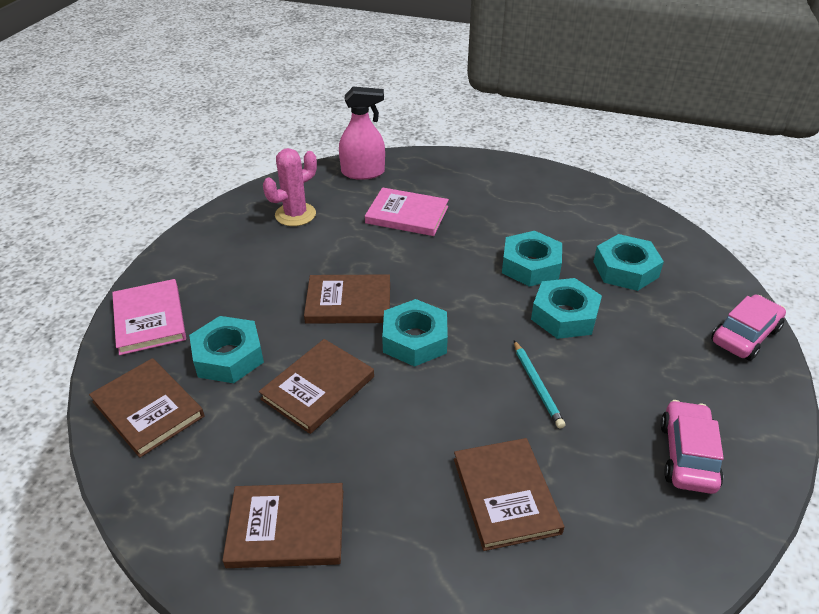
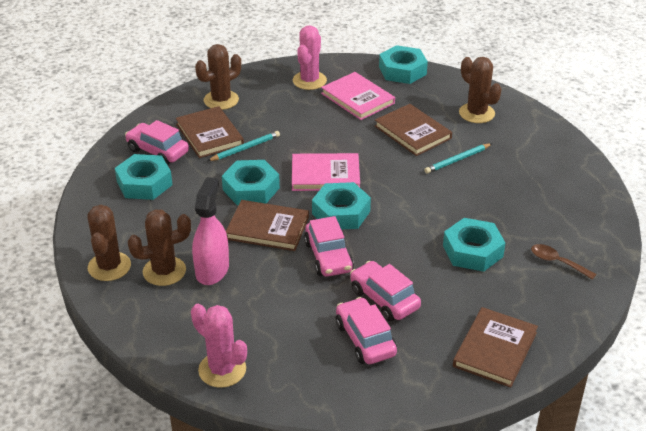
brown book: 5 -> 4
brown cactus: 0 -> 4
brown spoon: 0 -> 1
pink cactus: 1 -> 2
pink car: 2 -> 4
turquoise pencil: 1 -> 2

